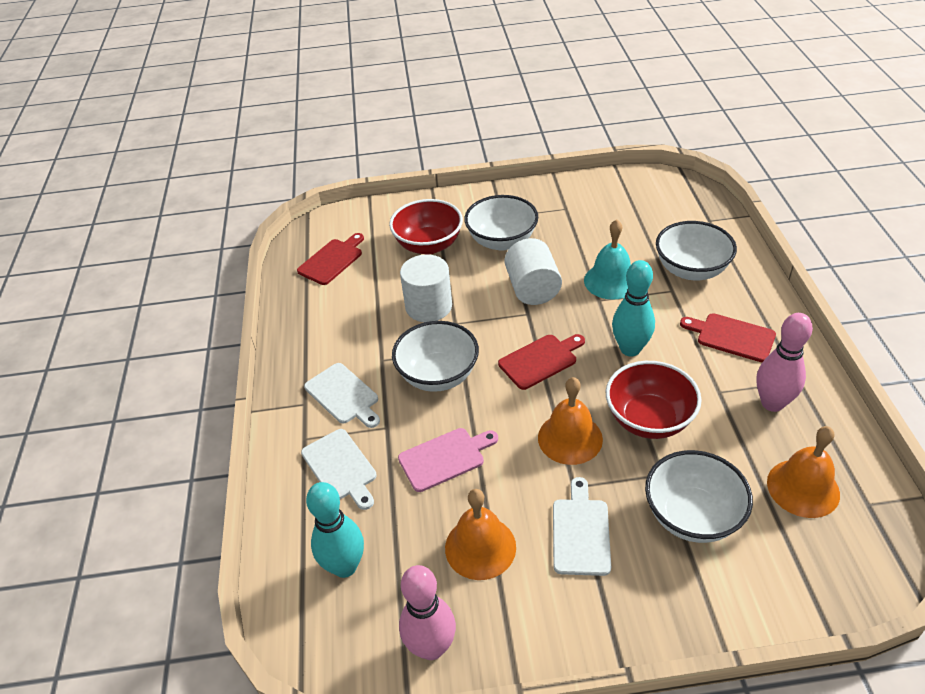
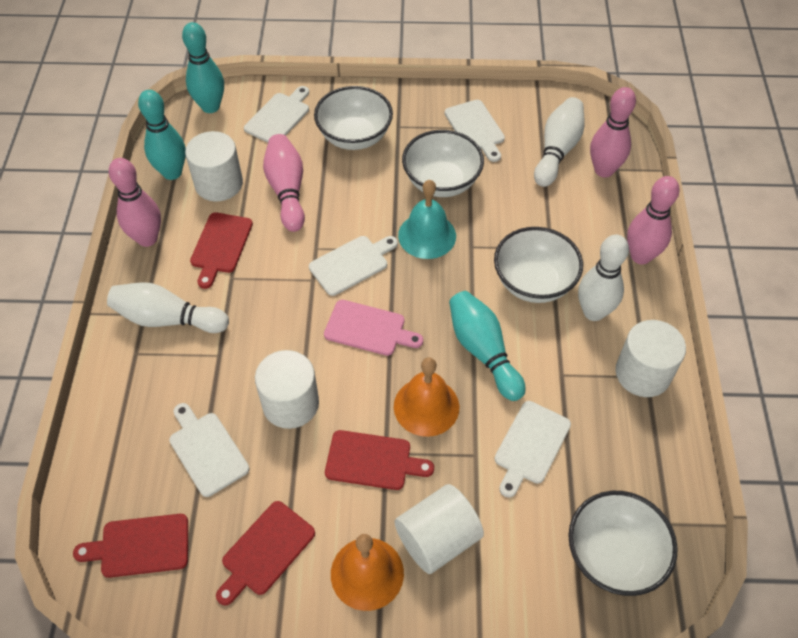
orange bell: 3 -> 2
pink bowling pin: 2 -> 4
red bowl: 2 -> 0
red cutting board: 3 -> 4
turquoise bowling pin: 2 -> 3
white bowling pin: 0 -> 3
white cutting board: 3 -> 5
white cylinder: 2 -> 4

